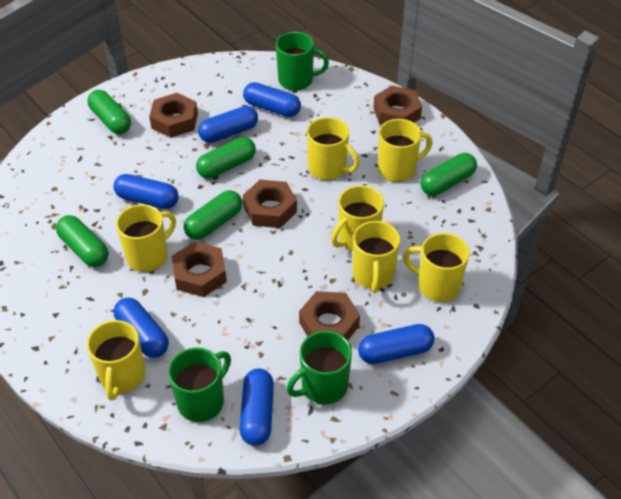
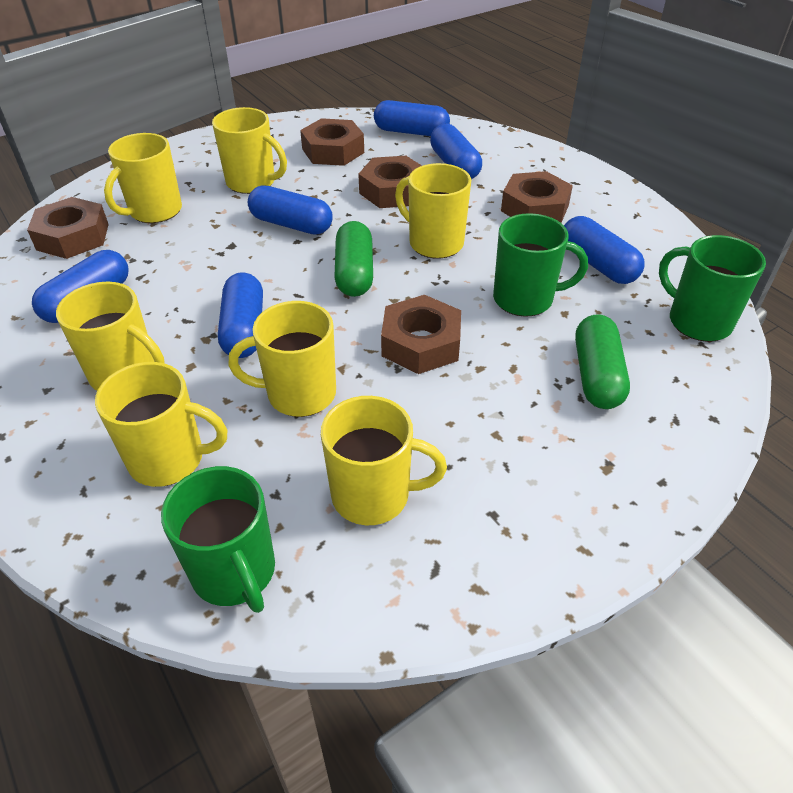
green capsule: 5 -> 2

